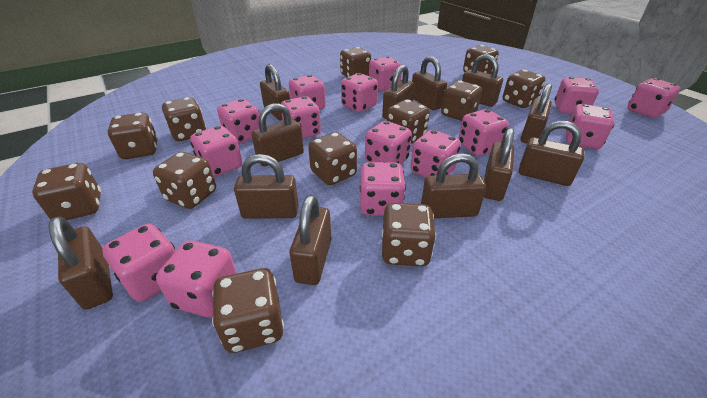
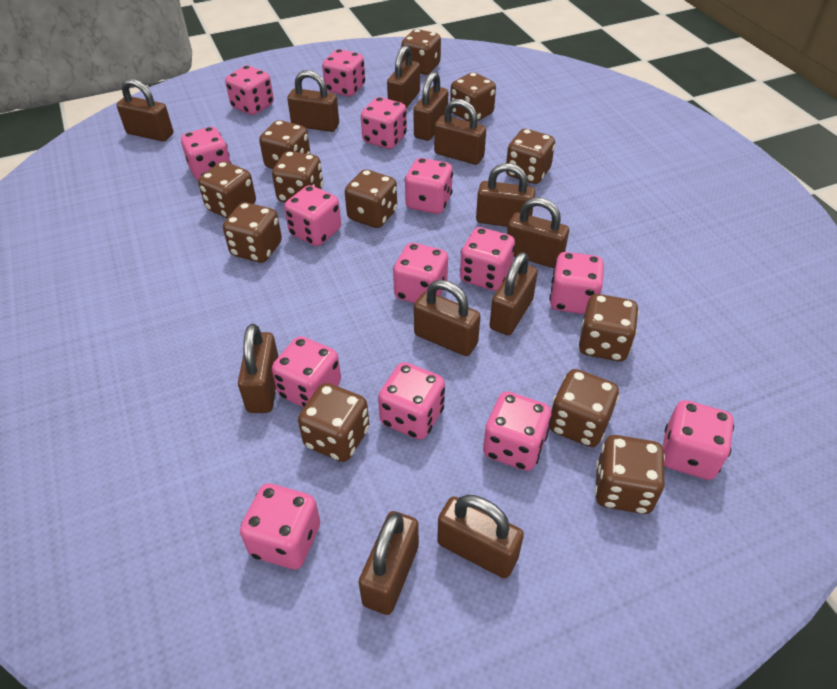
pink dice: 15 -> 14

